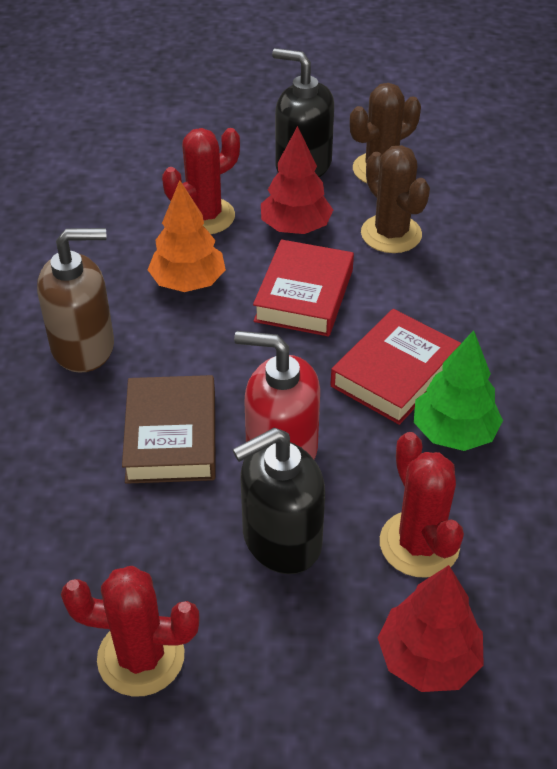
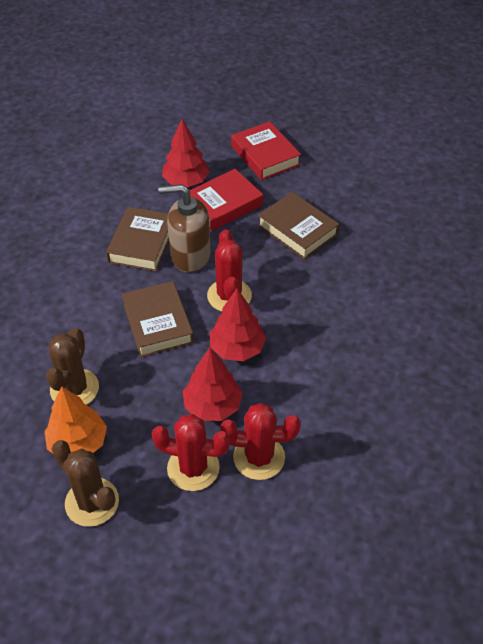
black soap dispenser: 2 -> 0
brown book: 1 -> 3
green tree: 1 -> 0
red soap dispenser: 1 -> 0
red tree: 2 -> 3

